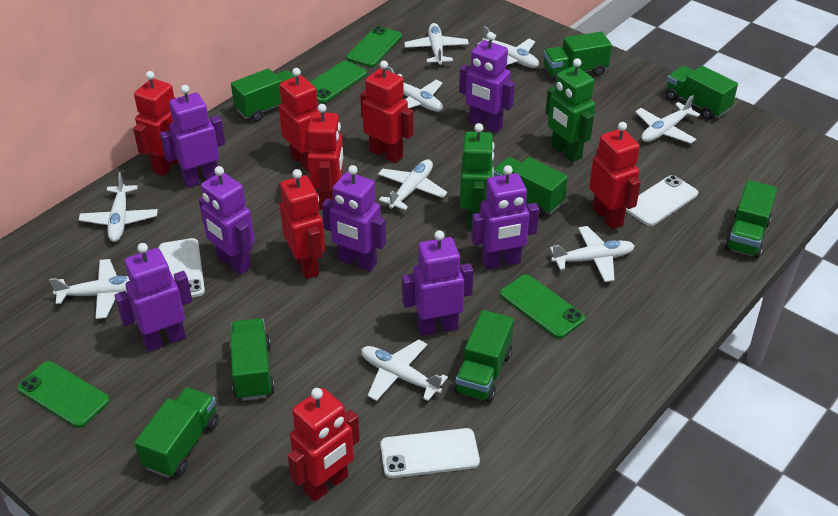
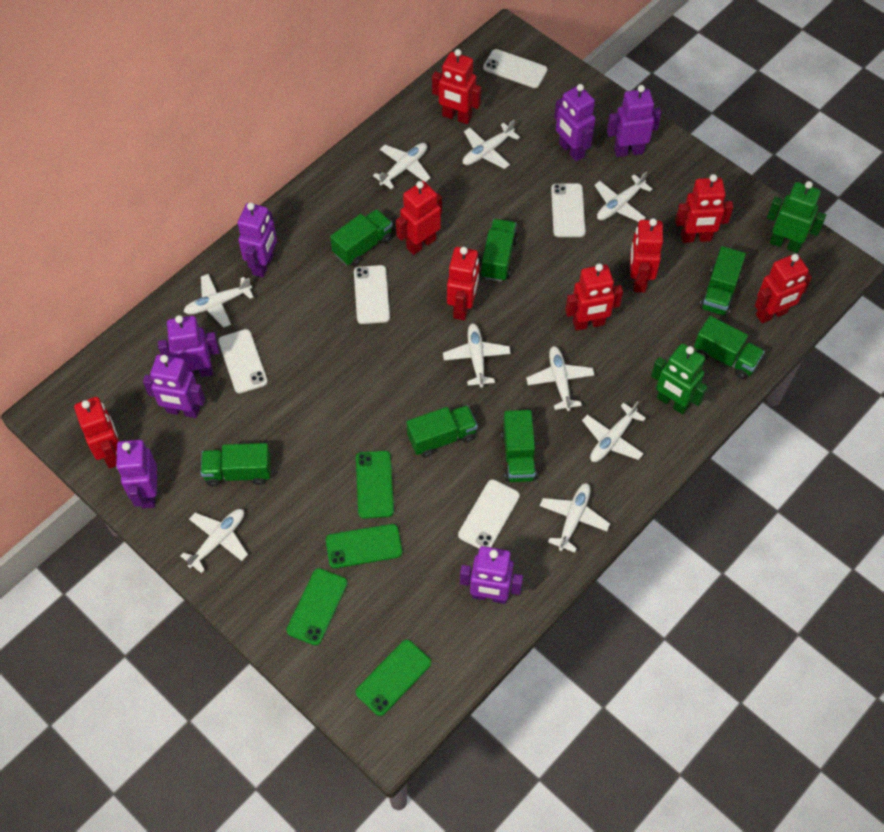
green truck: 8 -> 7
red robot: 7 -> 8
white phone: 3 -> 5

